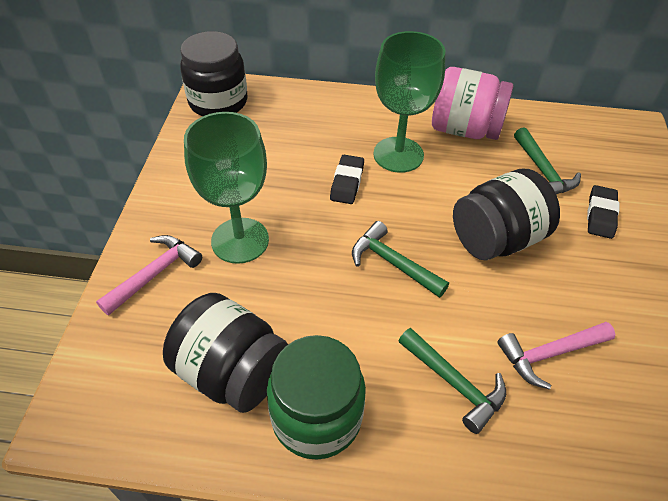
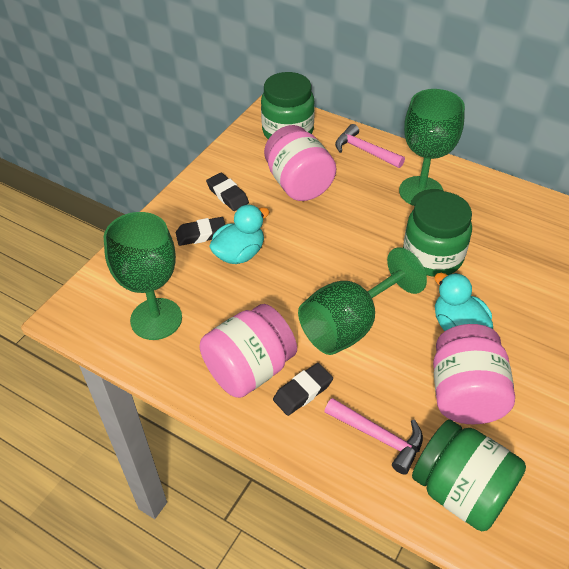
black eraser: 2 -> 3
black jar: 3 -> 0
green goblet: 2 -> 3
green hammer: 3 -> 0
green jar: 1 -> 3
pink jar: 1 -> 3
turquoise duck: 0 -> 2

